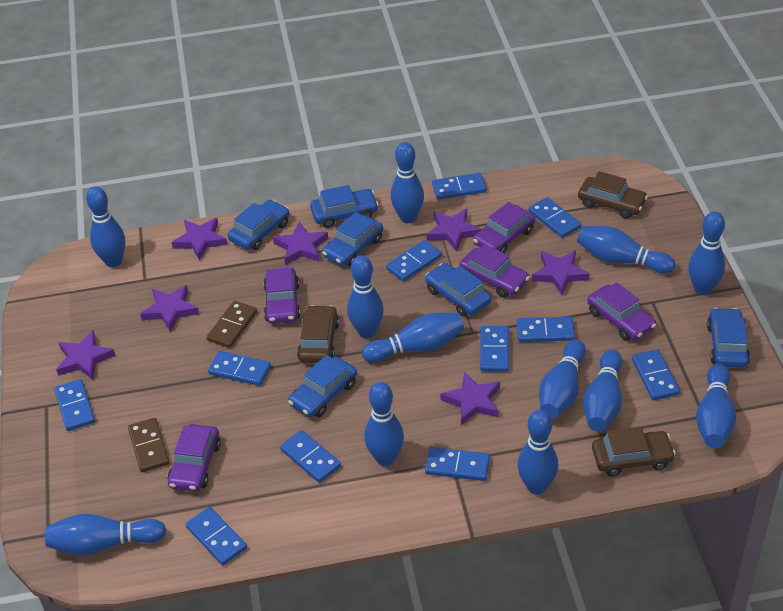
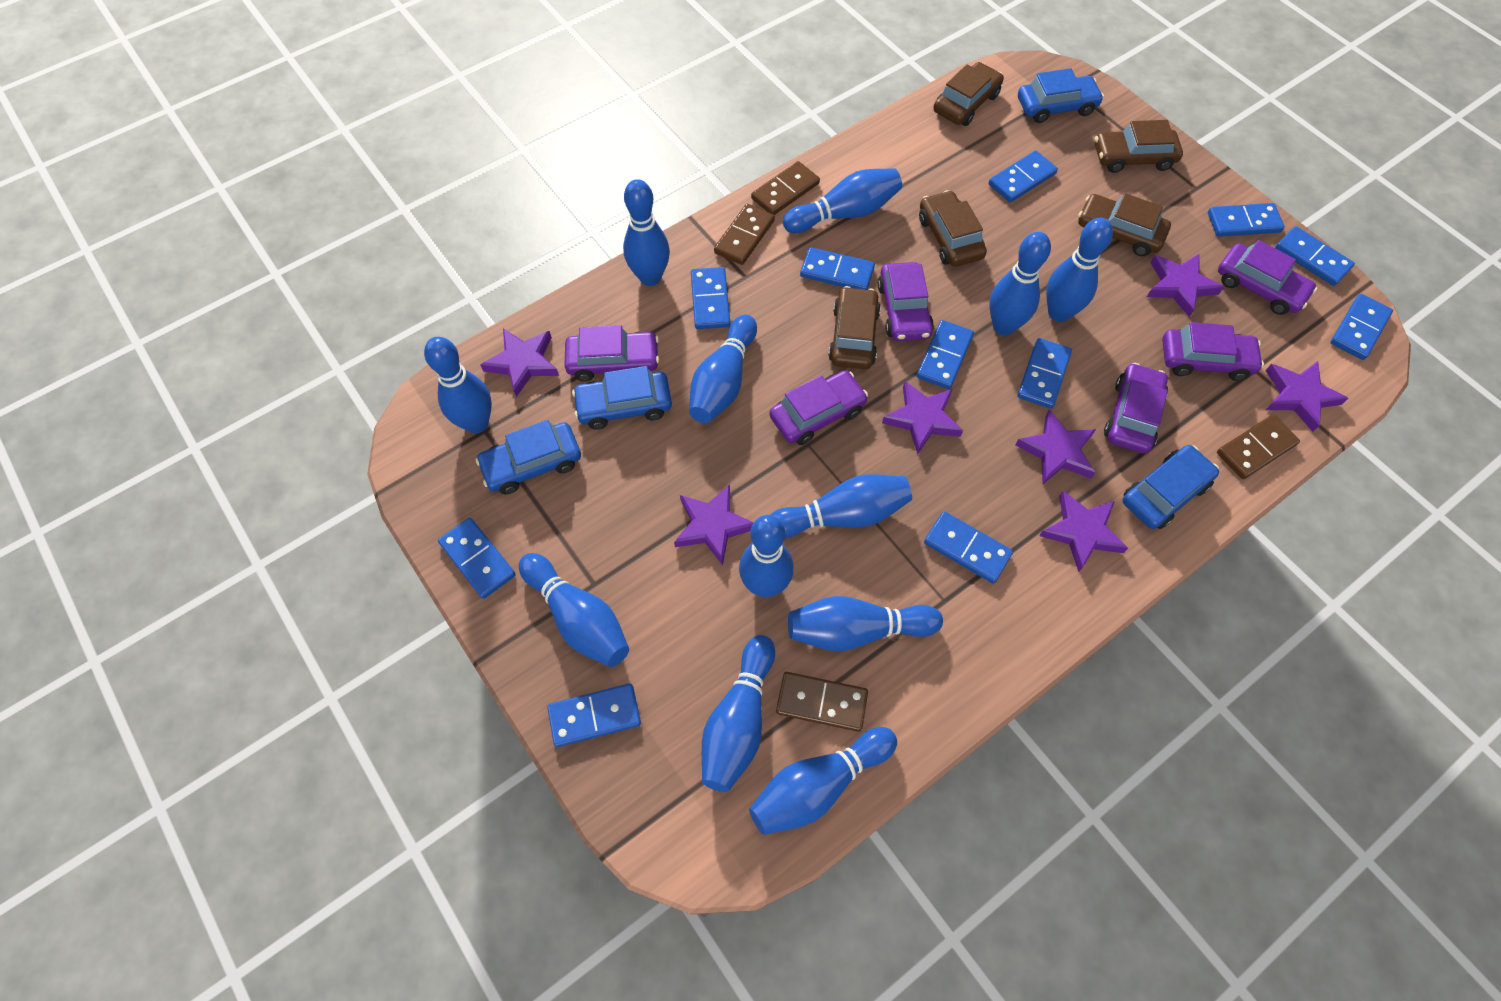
blue car: 6 -> 4
brown car: 3 -> 5
brown domino: 2 -> 4
purple car: 5 -> 6

